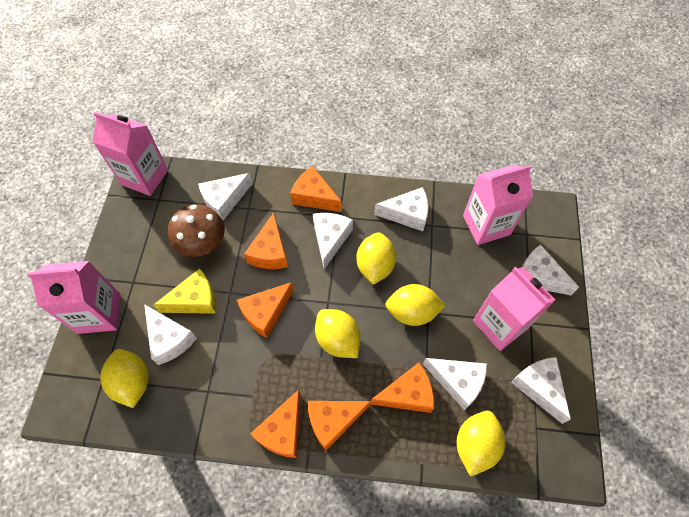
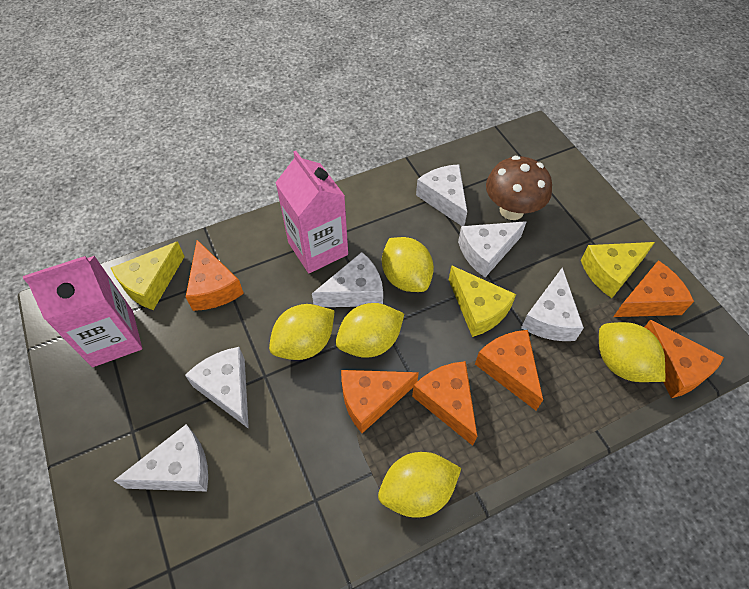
pink carton: 4 -> 2
white cheese: 7 -> 6
yellow cheese: 1 -> 3

